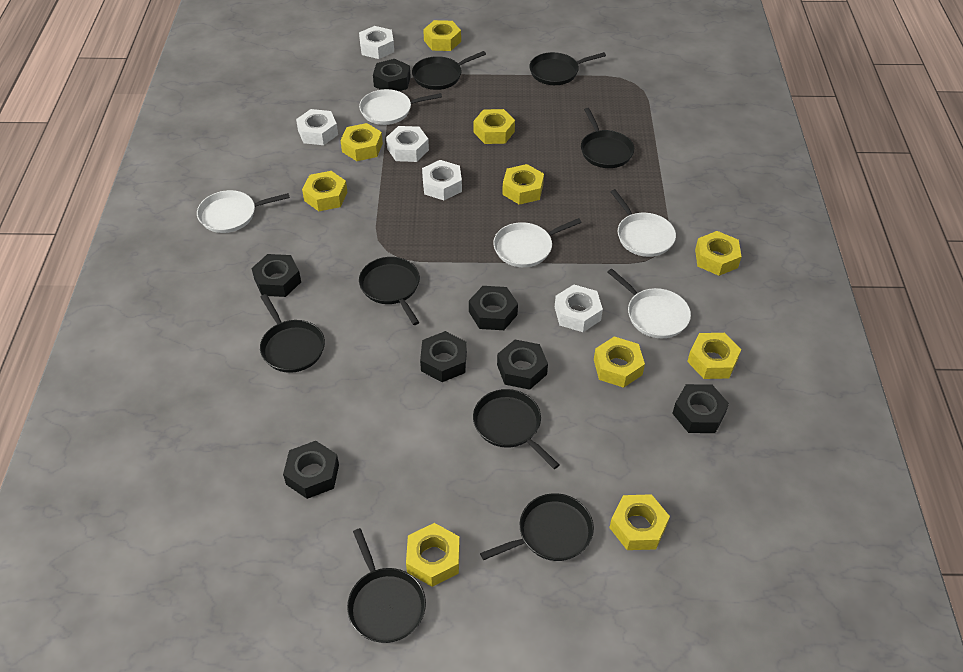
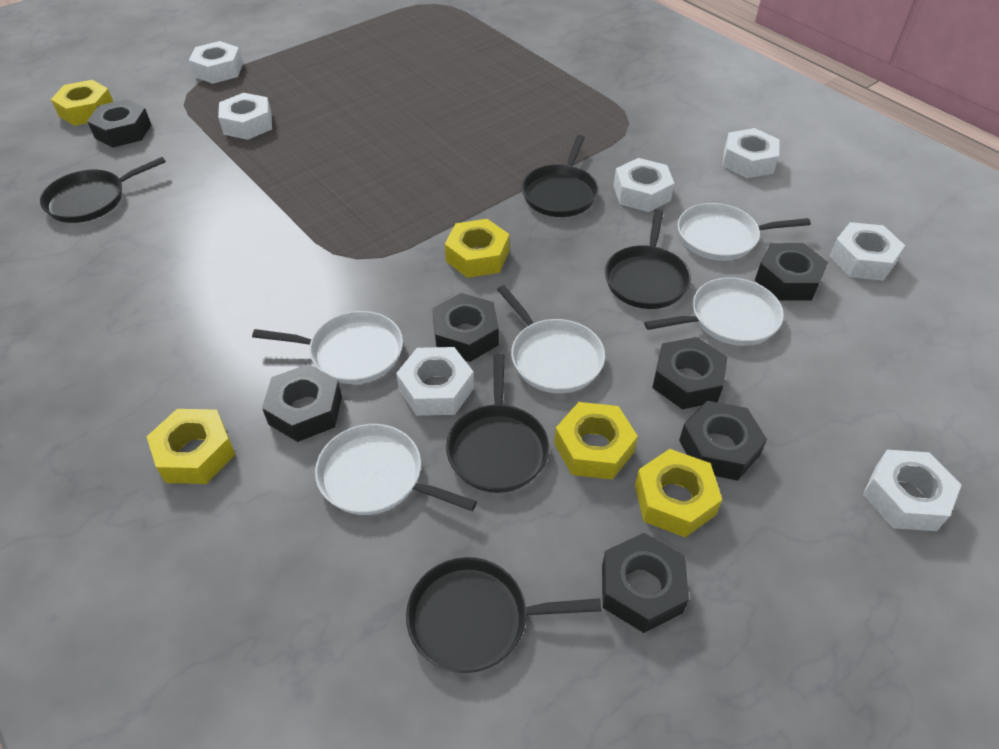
black pan: 8 -> 5
white nut: 5 -> 7
yellow nut: 10 -> 5

